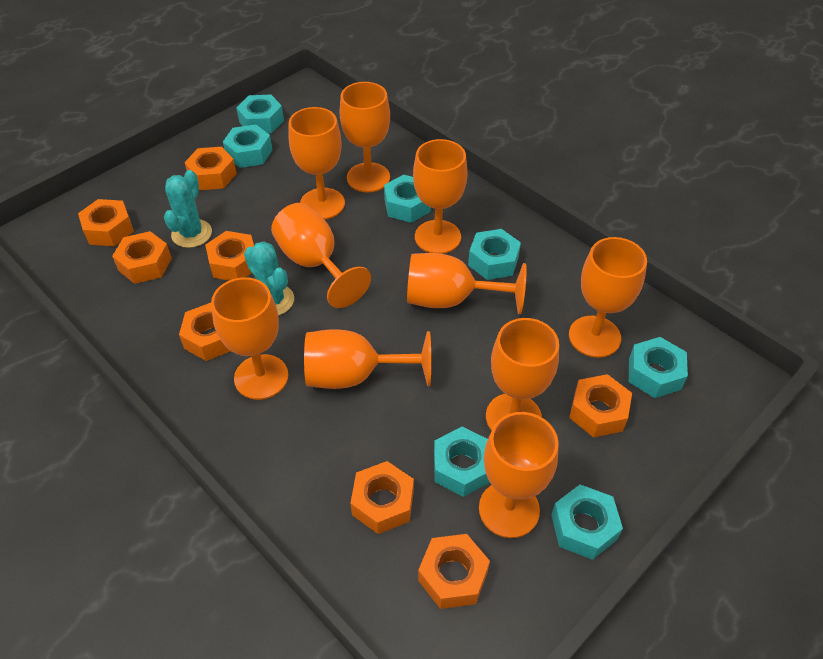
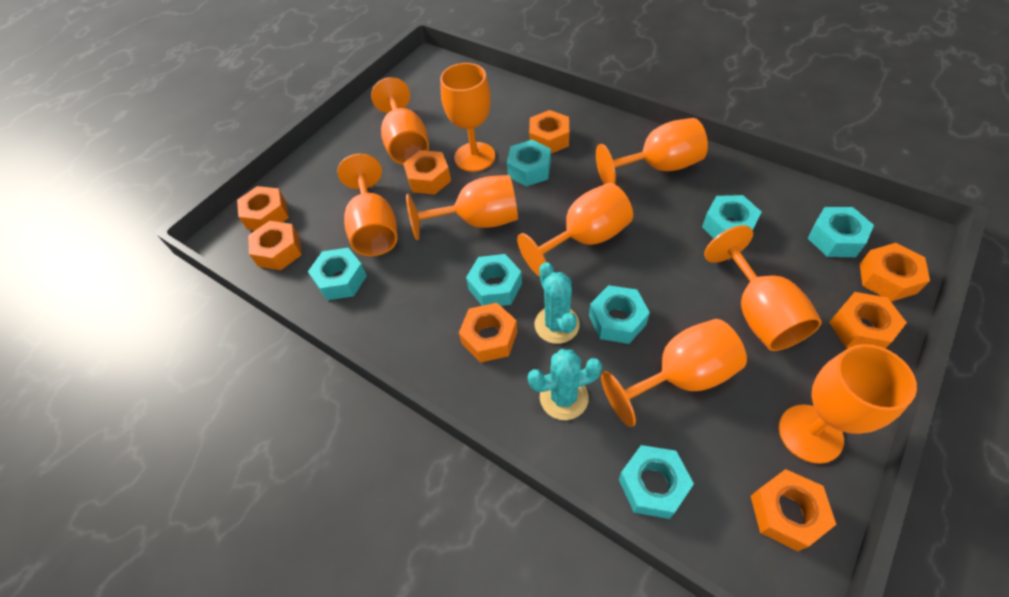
orange goblet: 10 -> 9

